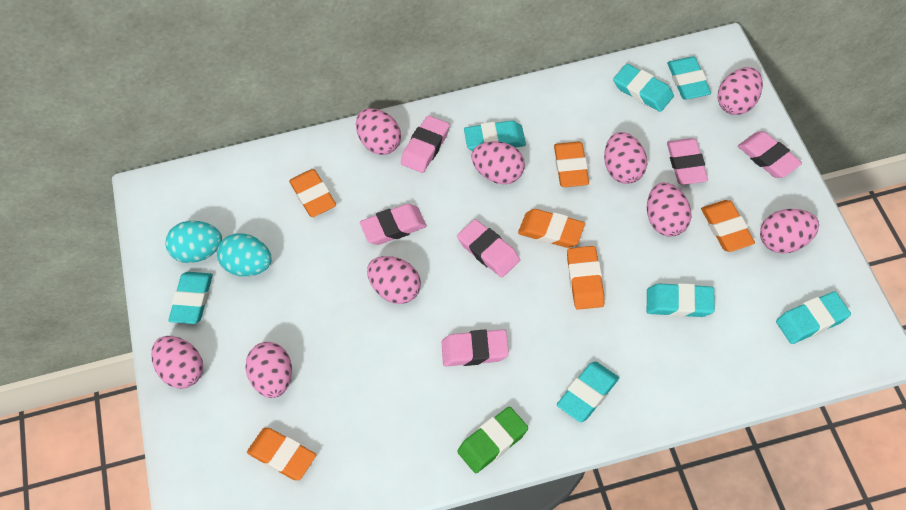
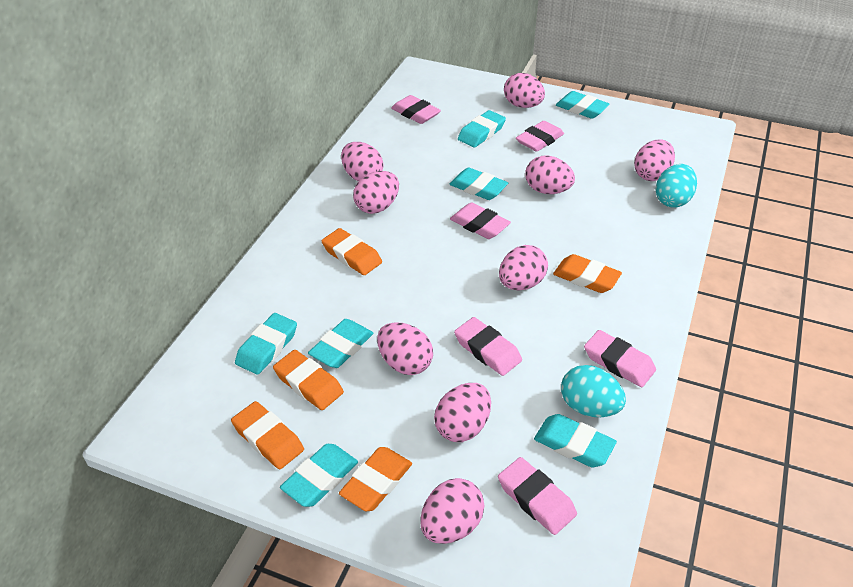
green eraser: 1 -> 0
orange eraser: 6 -> 5

